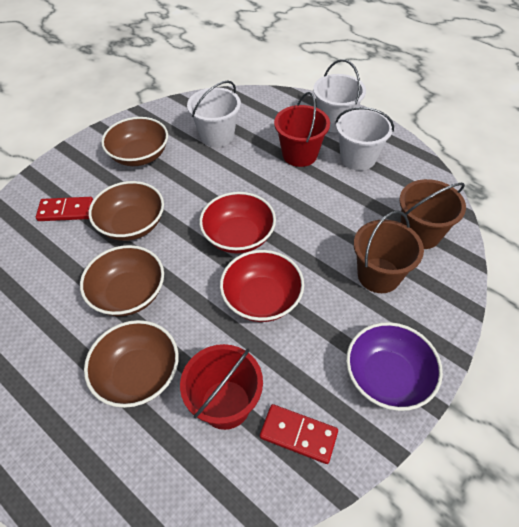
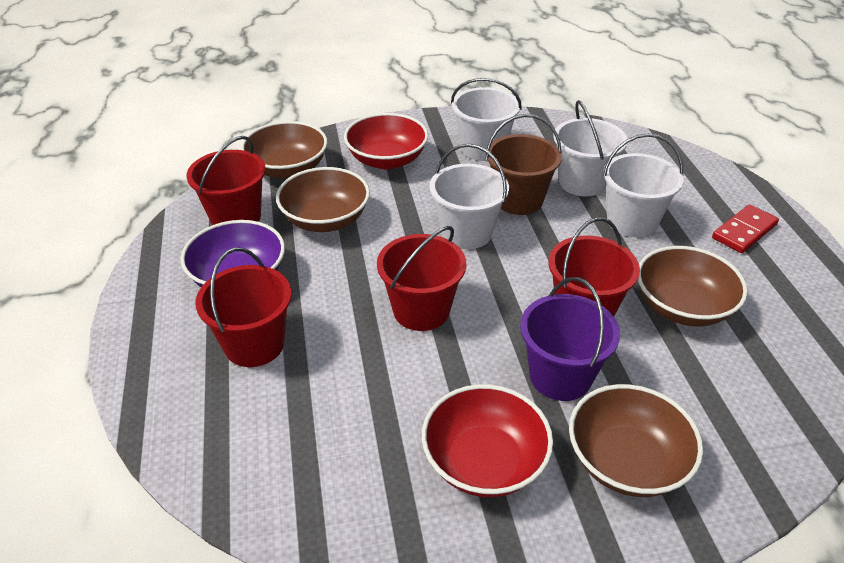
brown bucket: 2 -> 1
purple bucket: 0 -> 1
red bucket: 2 -> 4
red domino: 2 -> 1
white bucket: 3 -> 4

